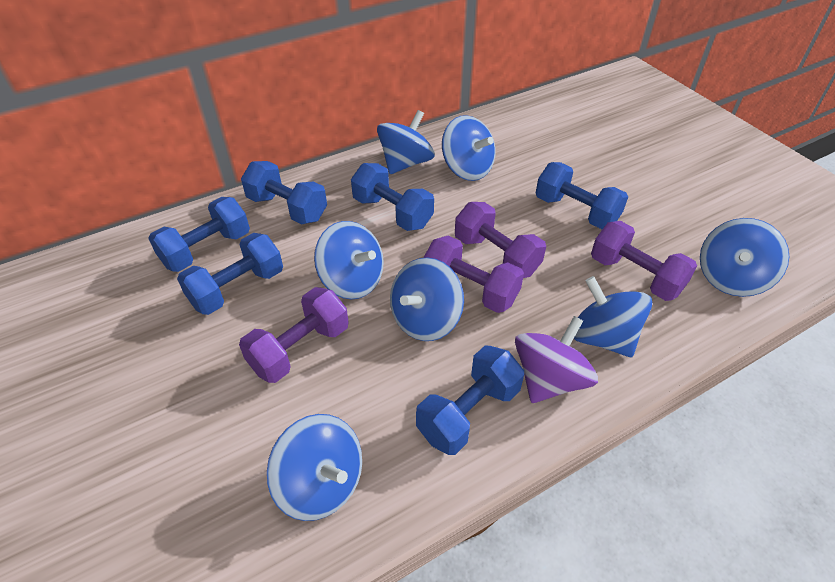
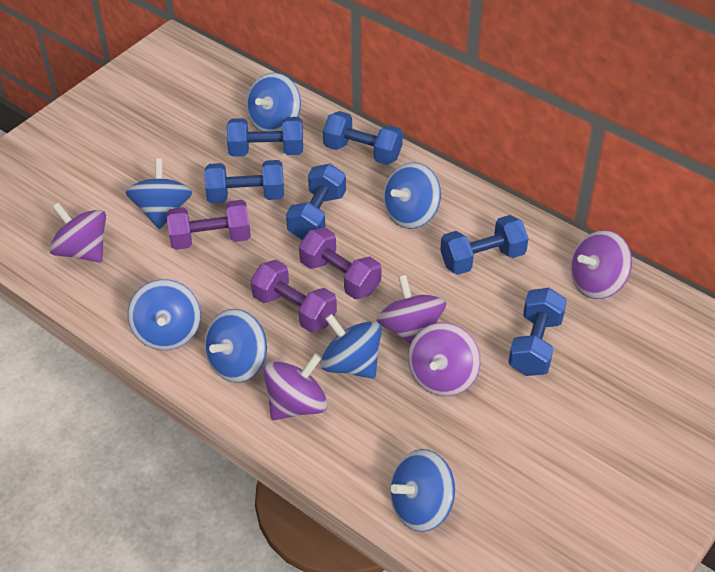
purple dumbbell: 4 -> 3
purple spinning top: 1 -> 5

